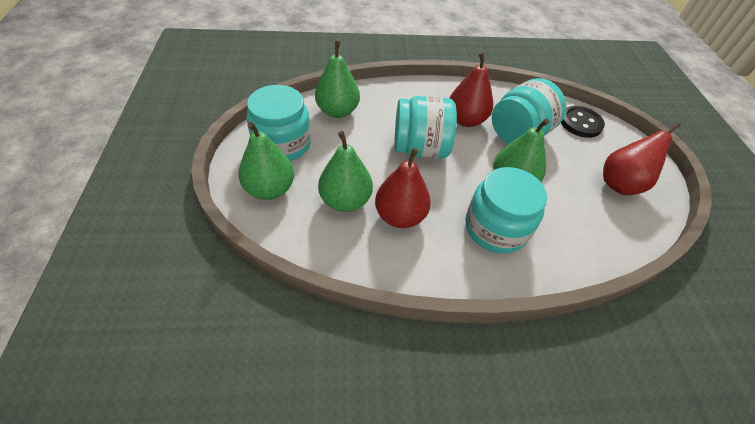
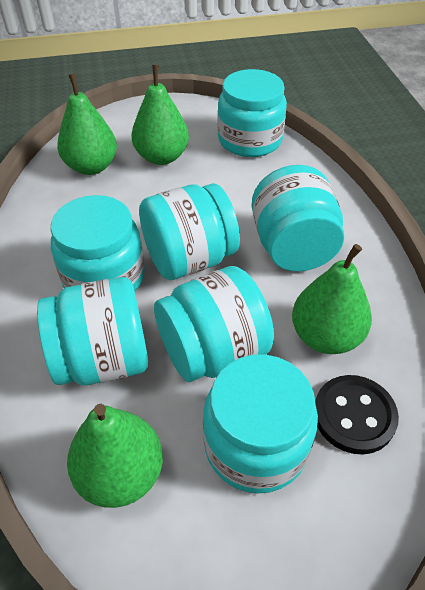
red pear: 3 -> 0
turquoise jar: 4 -> 7

